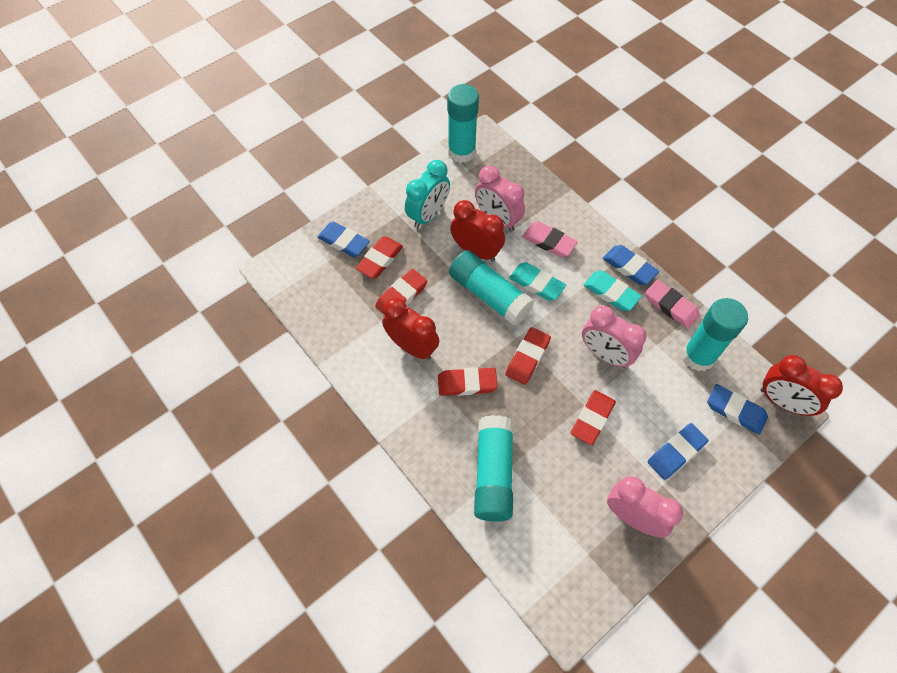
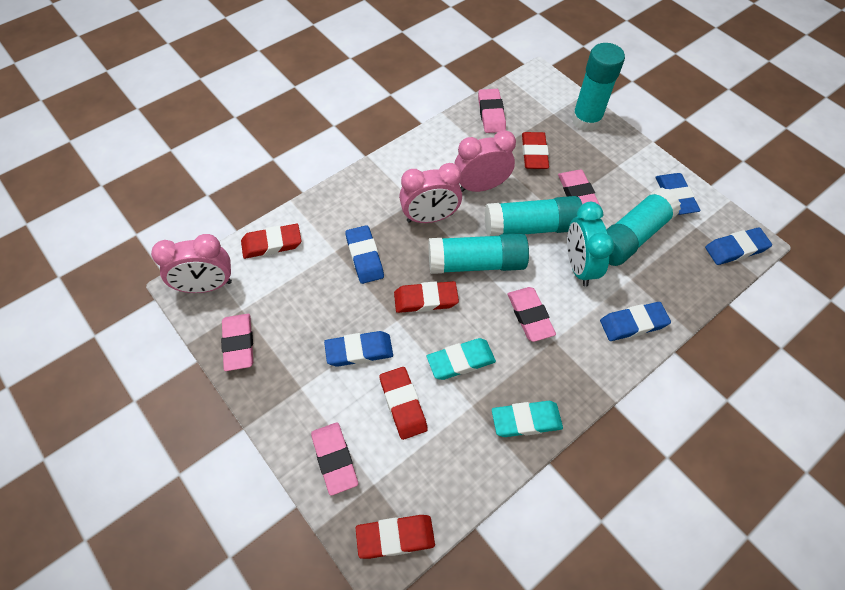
blue eraser: 4 -> 5
pink eraser: 2 -> 5
red clock: 3 -> 0

